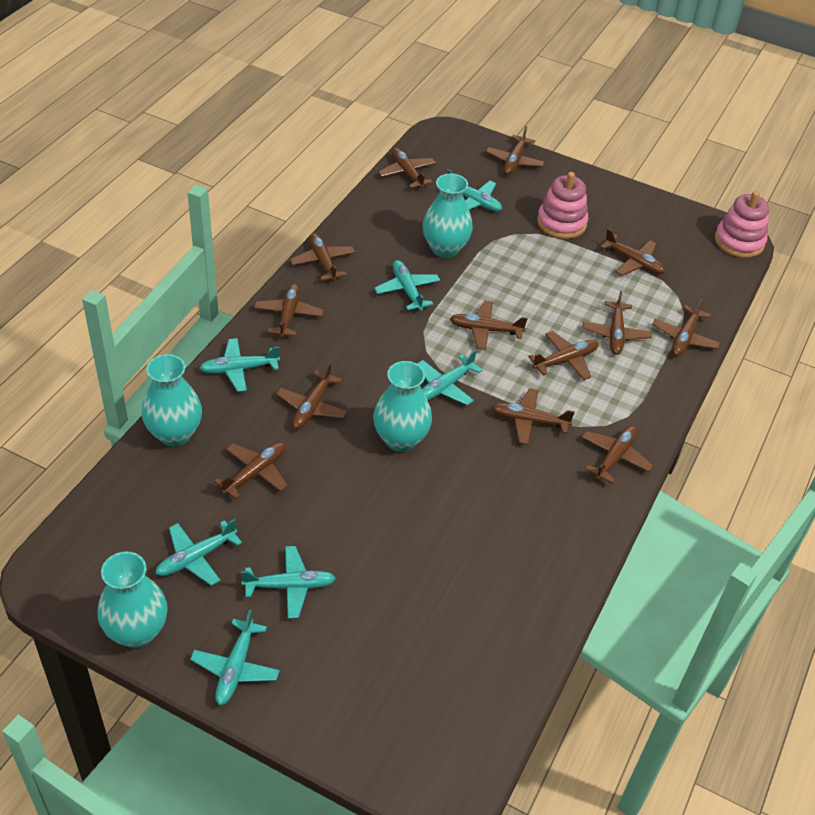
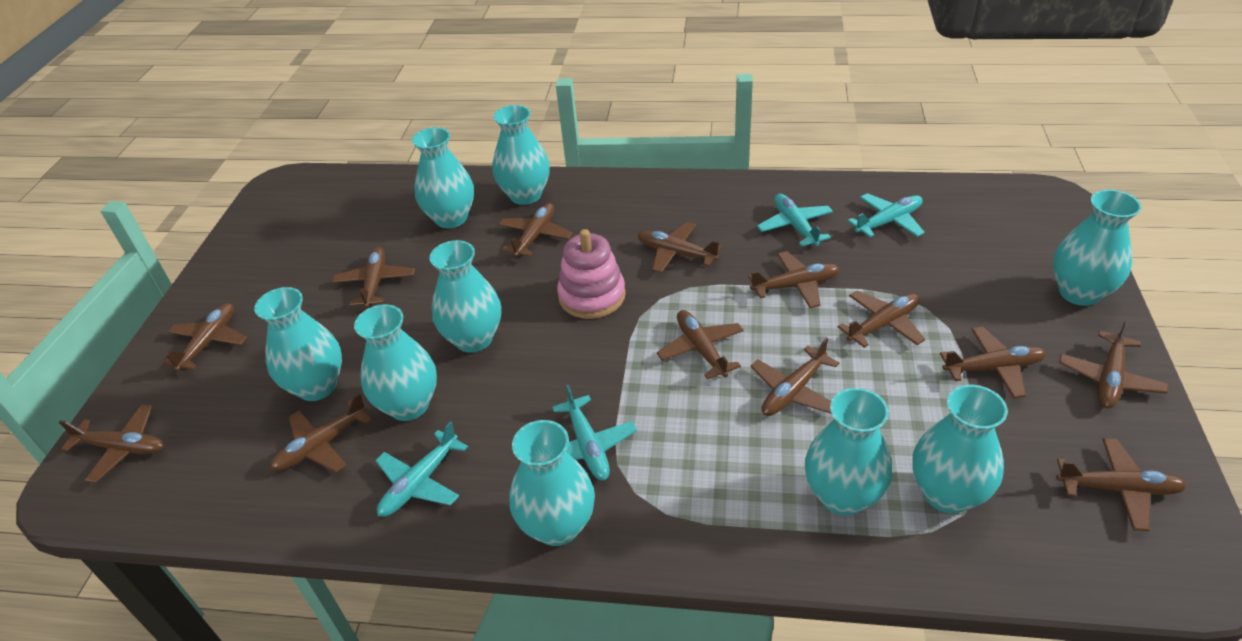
pink stacking toy: 2 -> 1
turquoise plane: 7 -> 4
turquoise vase: 4 -> 9

